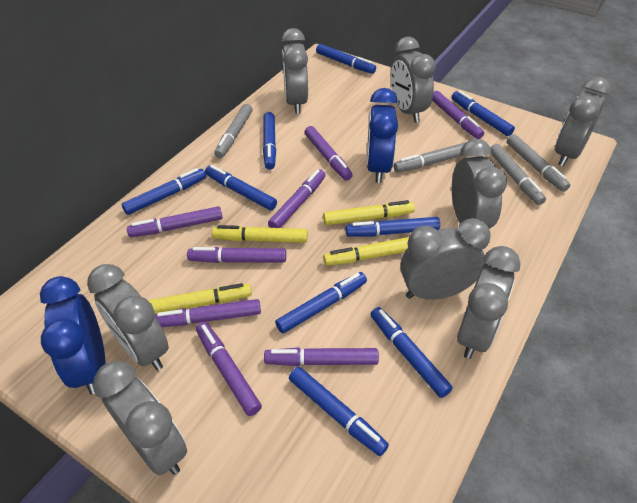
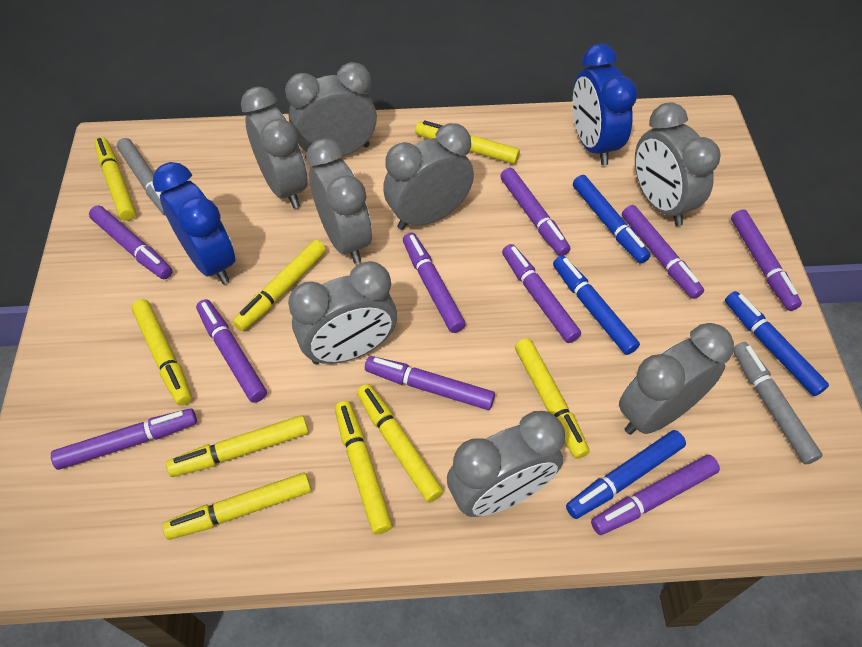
blue marker: 9 -> 4
grey marker: 4 -> 2
purple marker: 8 -> 10
yellow marker: 4 -> 9

